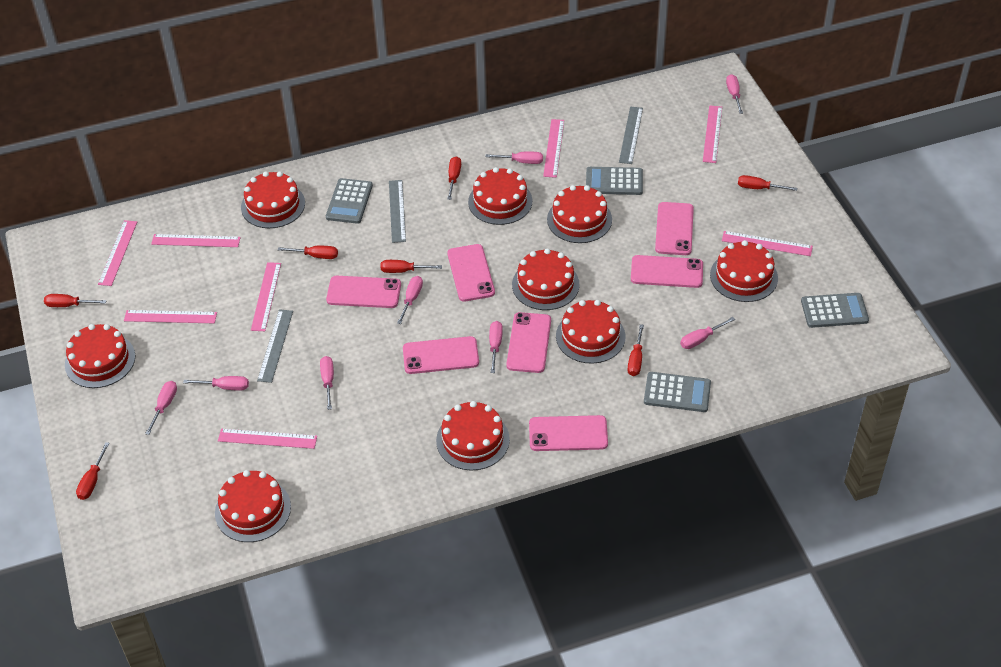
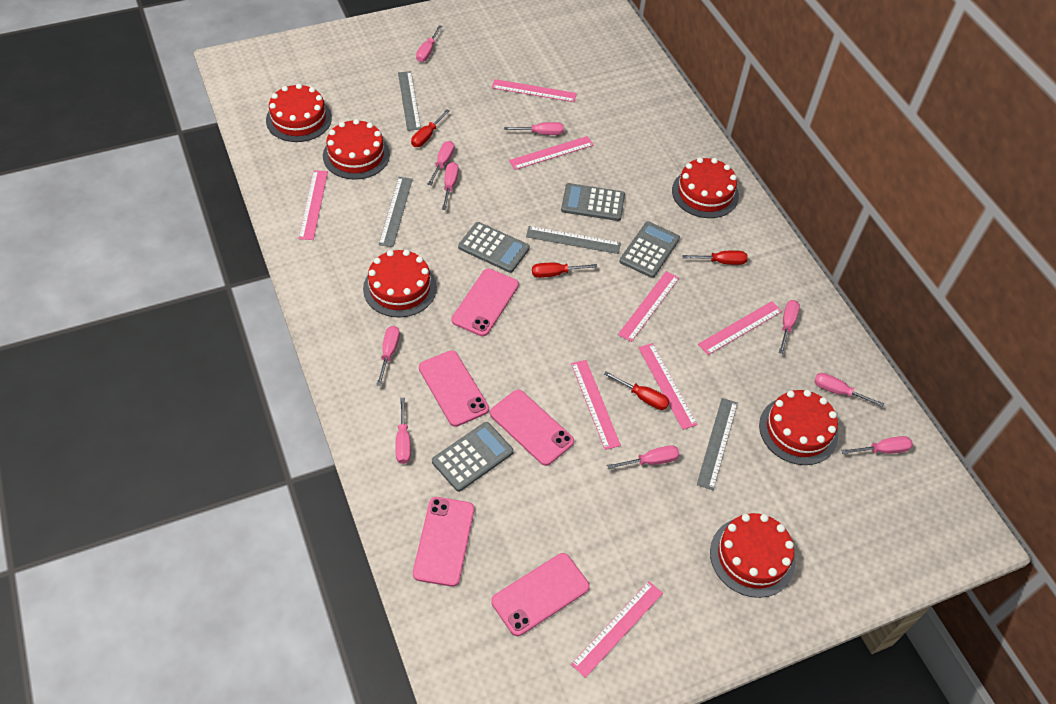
grey ruler: 3 -> 4
pink phone: 7 -> 5
pink screwdriver: 8 -> 10
red cake: 9 -> 6
red screwdriver: 7 -> 4

